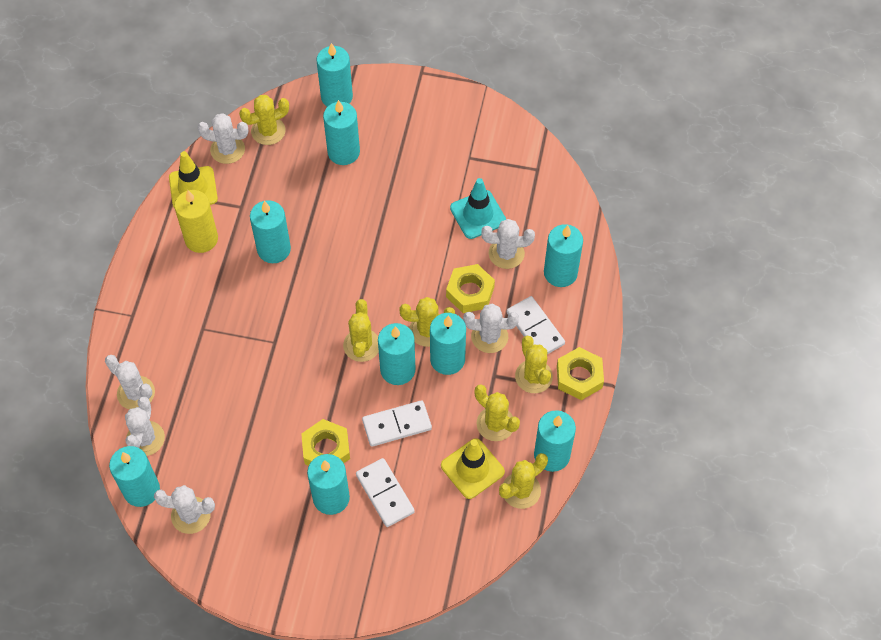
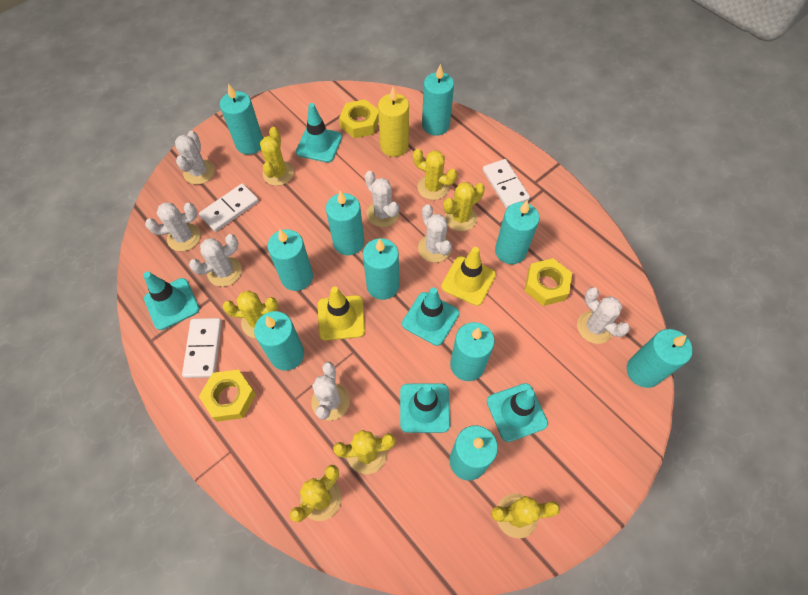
turquoise candle: 9 -> 10
turquoise traffic cone: 1 -> 5
white cactus: 6 -> 7
yellow cactus: 6 -> 7

